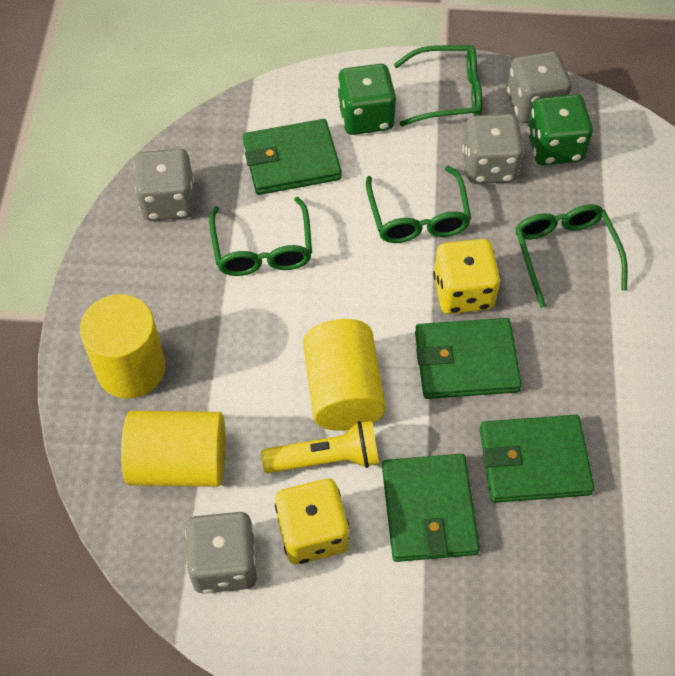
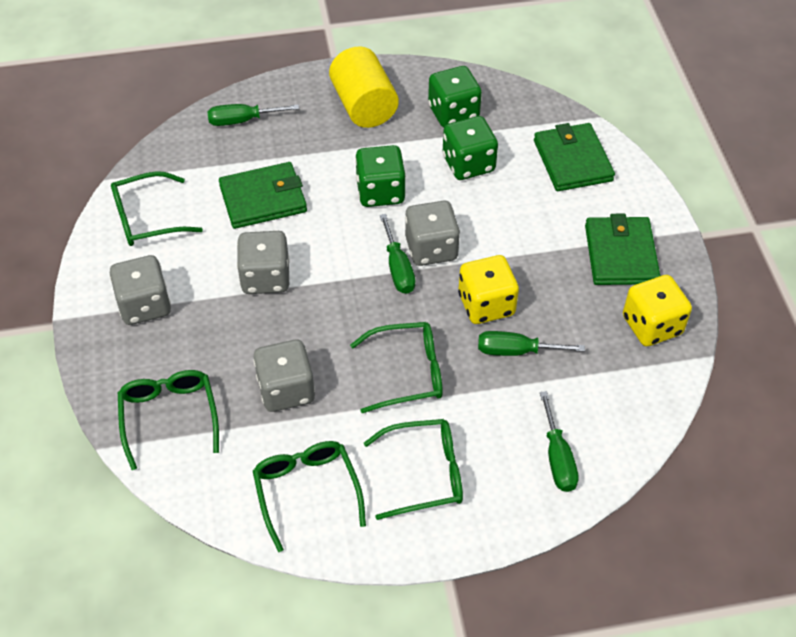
green dice: 2 -> 3
green glasses: 4 -> 5
green screwdriver: 0 -> 4
green wallet: 4 -> 3
yellow cylinder: 3 -> 1
yellow flashlight: 1 -> 0

